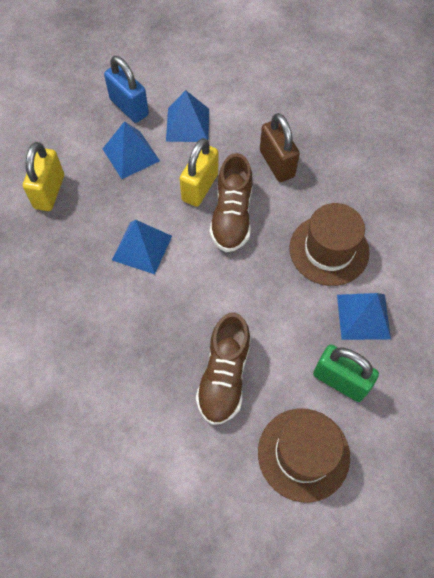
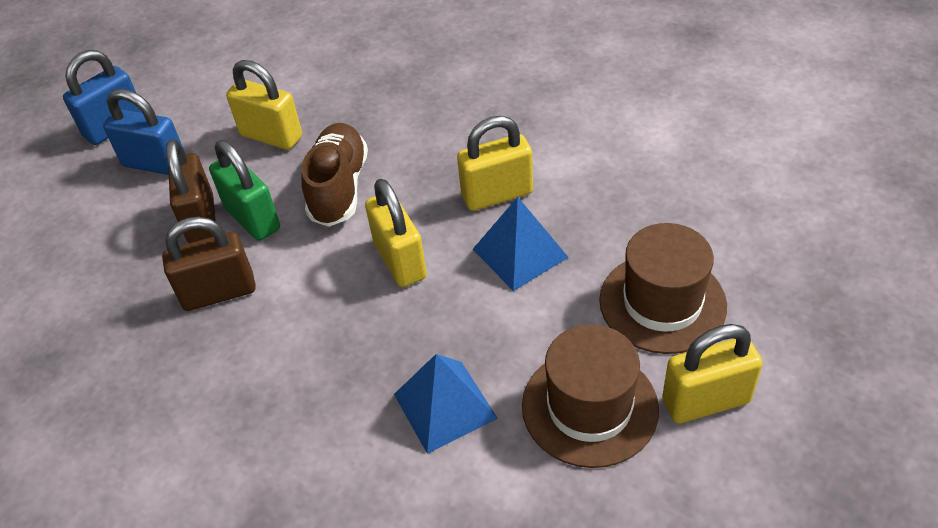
blue padlock: 1 -> 2
blue pyramid: 4 -> 2
brown padlock: 1 -> 2
brown shoe: 2 -> 1
yellow padlock: 2 -> 4

